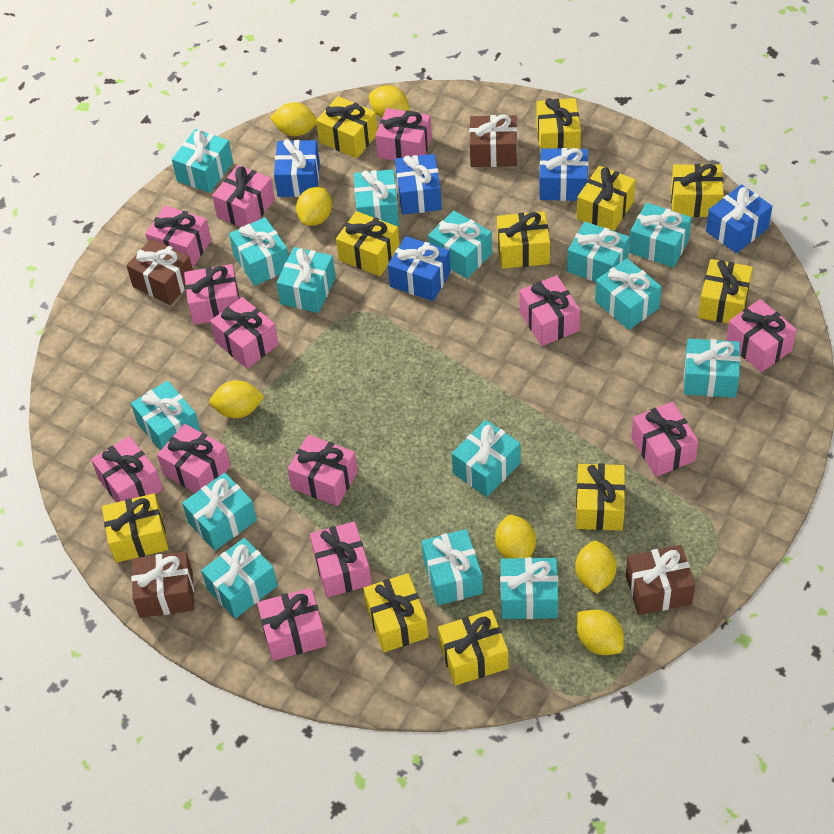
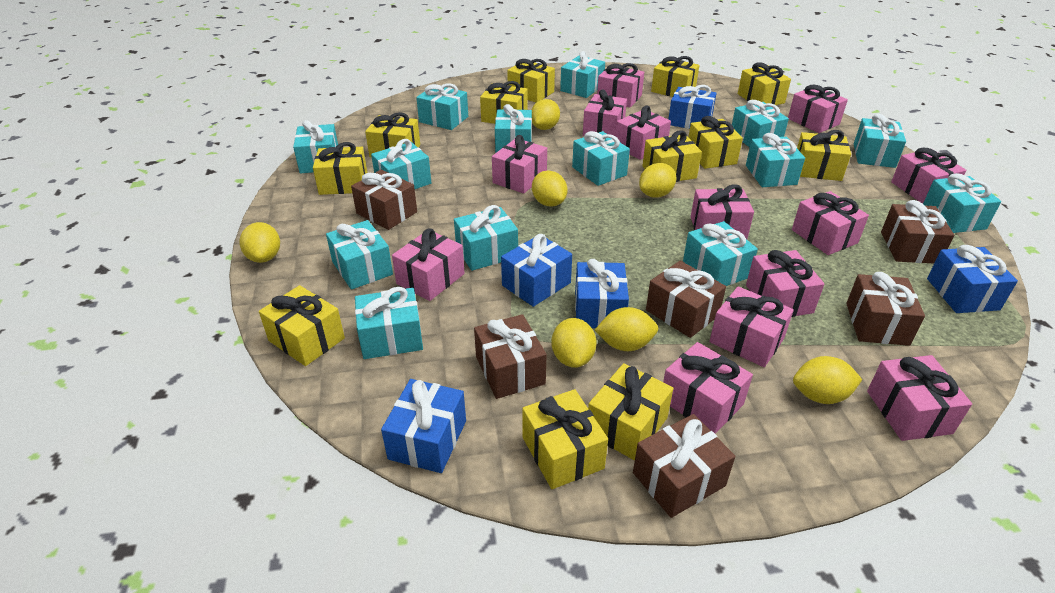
brown gift: 4 -> 6
turquoise gift: 15 -> 14
yellow gift: 11 -> 12

